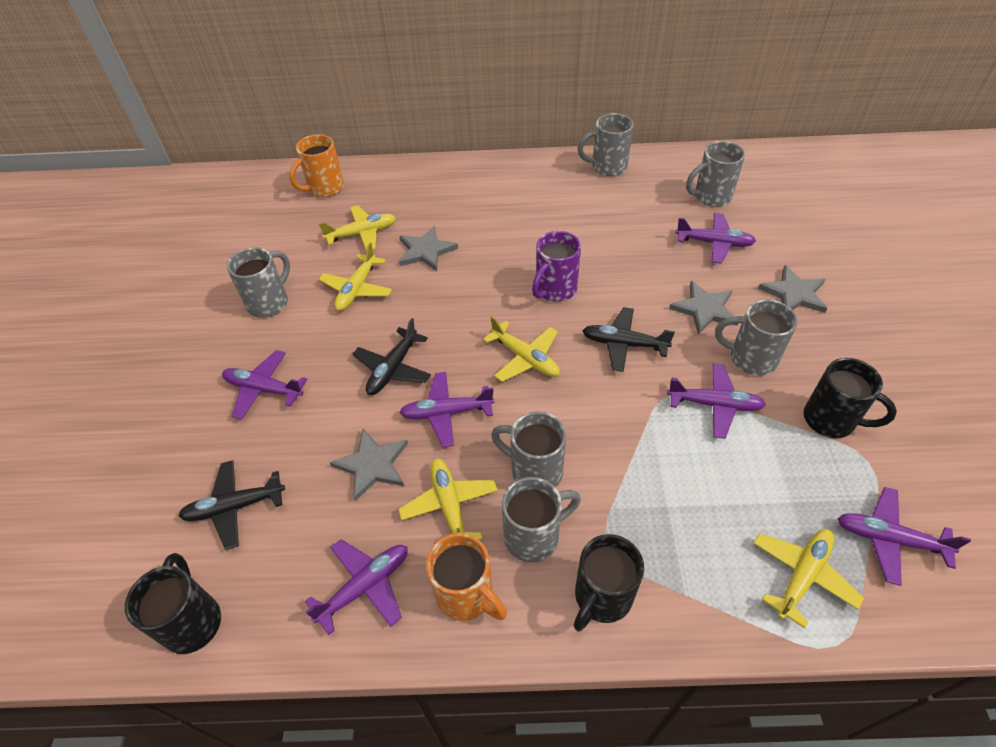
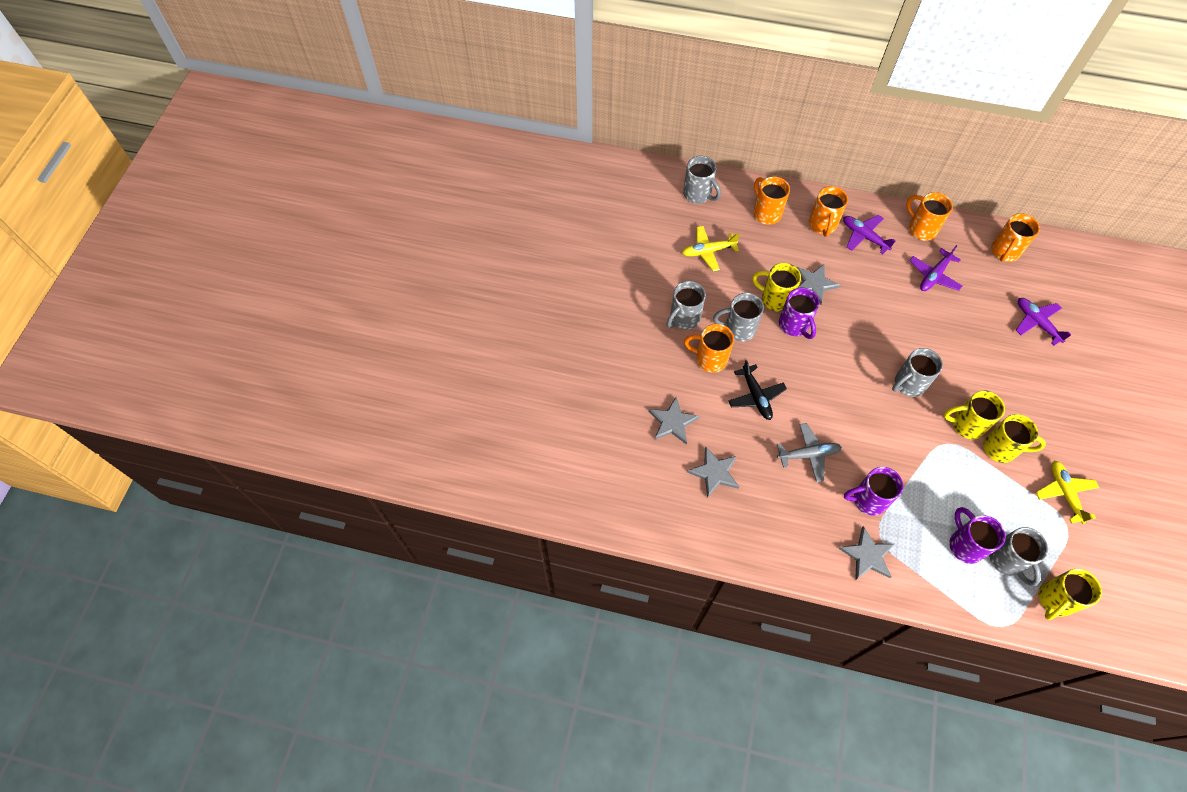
black mug: 3 -> 0
black plane: 3 -> 1
grey mug: 6 -> 5
grey plane: 0 -> 1
orange mug: 2 -> 5
purple mug: 1 -> 3
purple plane: 6 -> 3
yellow mug: 0 -> 4
yellow plane: 5 -> 2

